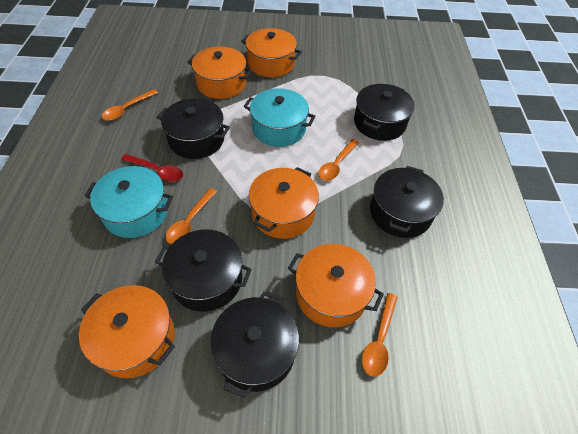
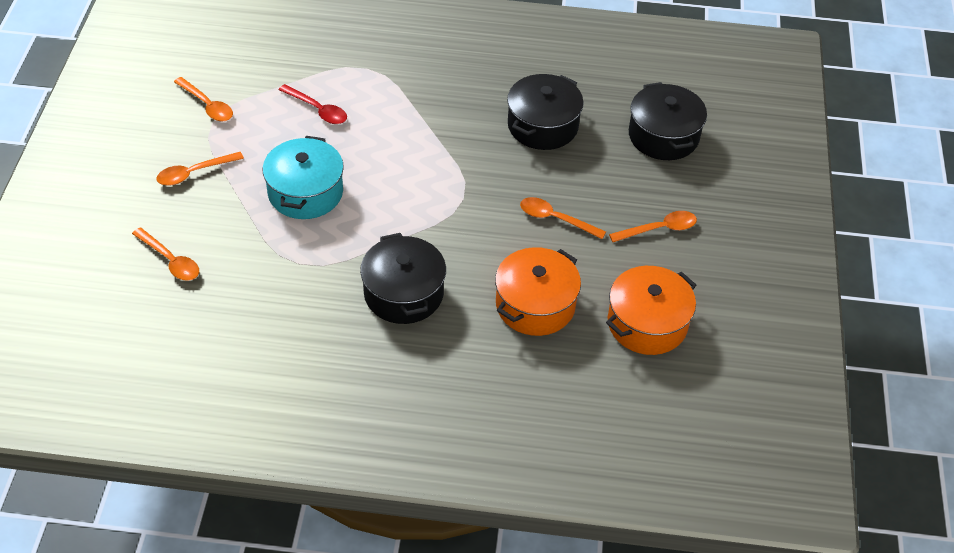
black pot: 5 -> 3
orange pot: 5 -> 2
orange spoon: 4 -> 5
turquoise pot: 2 -> 1

